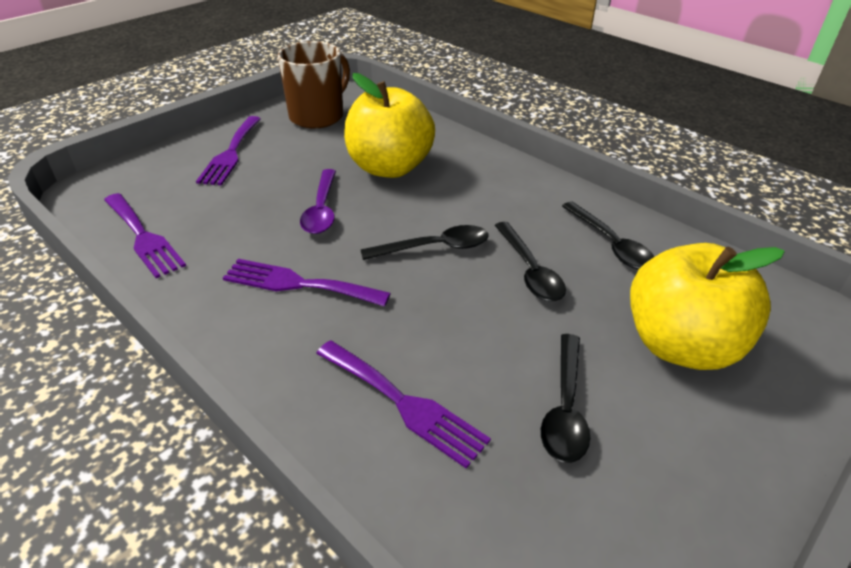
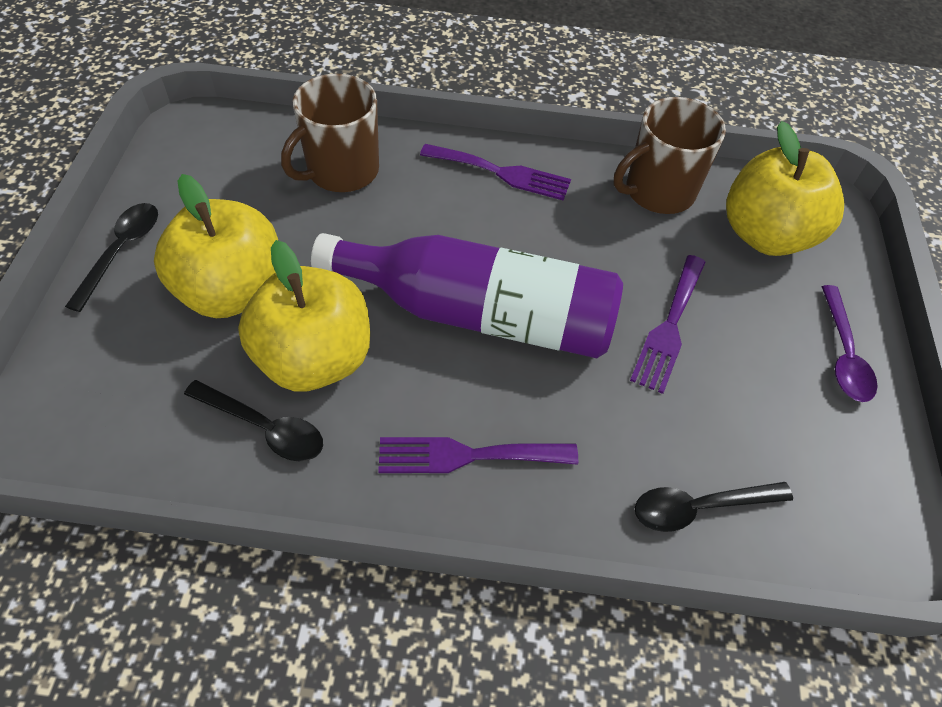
black spoon: 4 -> 3
brown mug: 1 -> 2
purple bottle: 0 -> 1
purple fork: 4 -> 3
yellow apple: 2 -> 3

